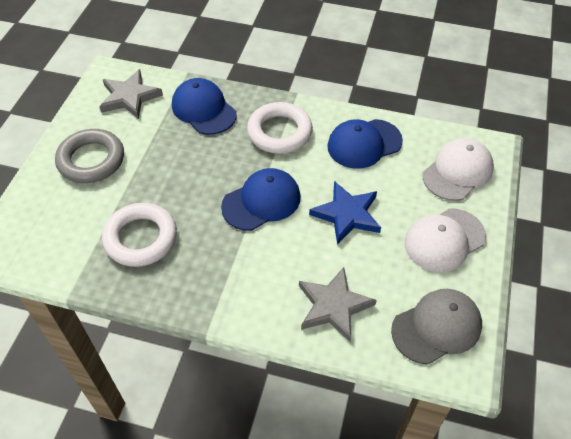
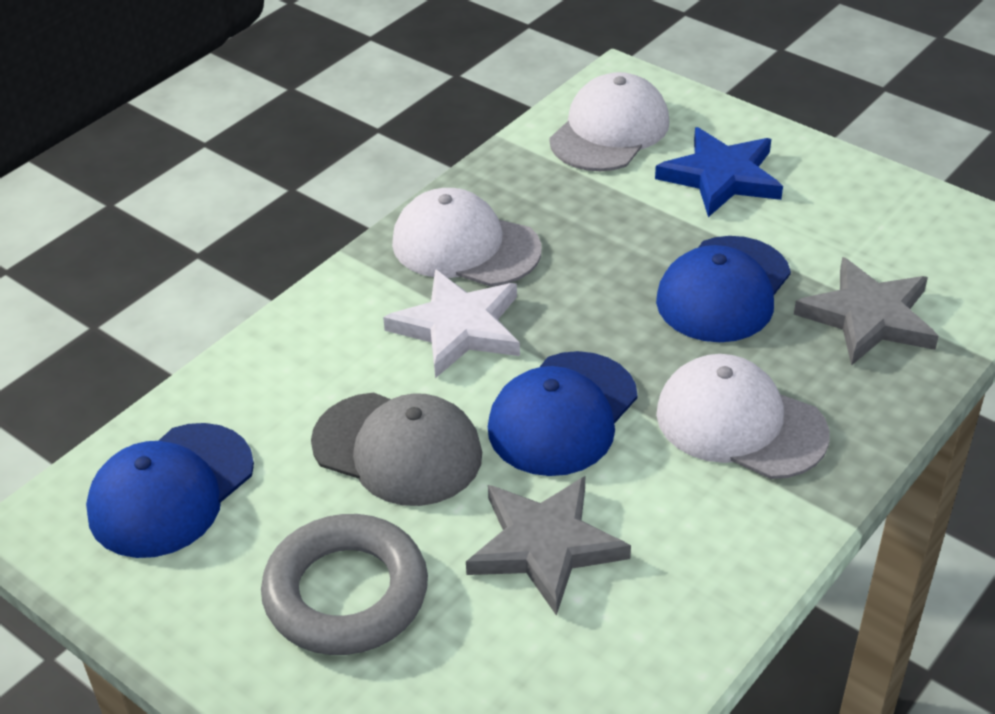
white cap: 2 -> 3
white ring: 2 -> 0
white star: 0 -> 1

